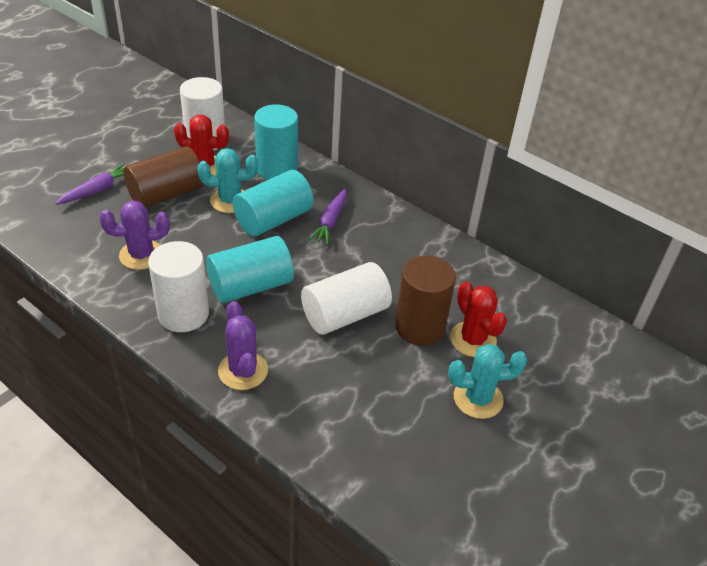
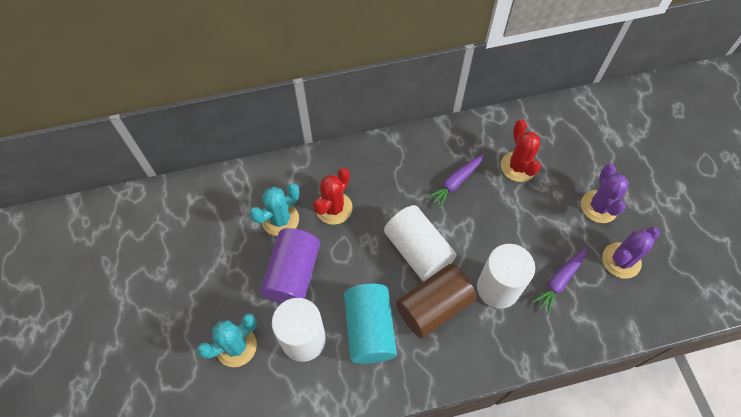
brown cylinder: 2 -> 1
purple cylinder: 0 -> 1
turquoise cylinder: 3 -> 1

